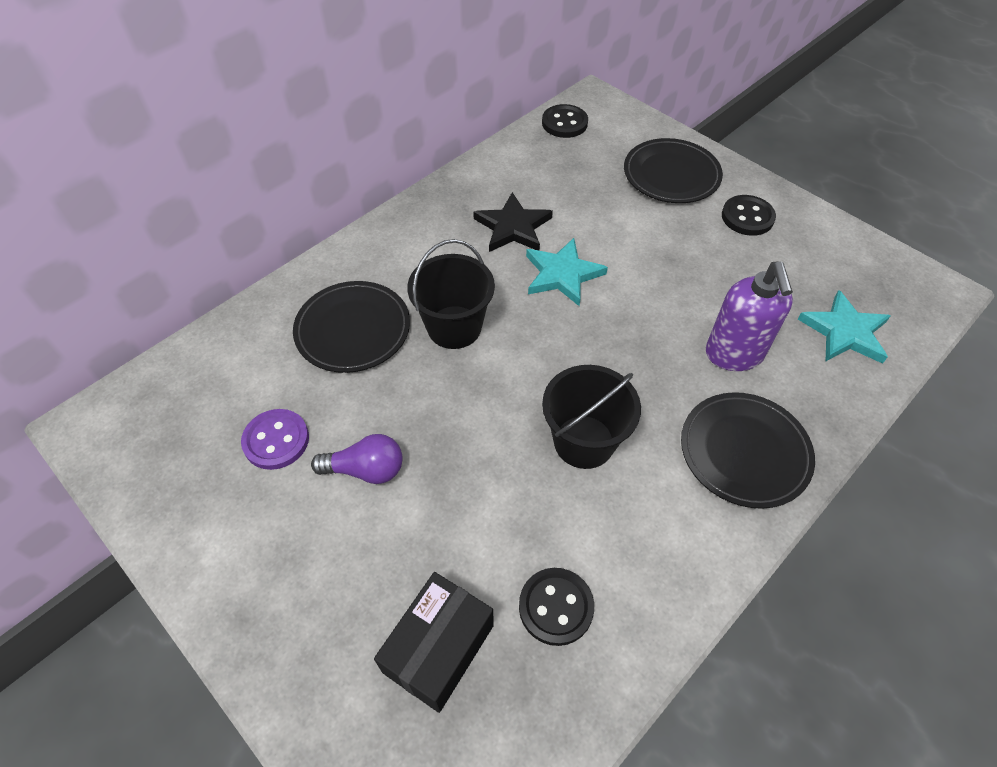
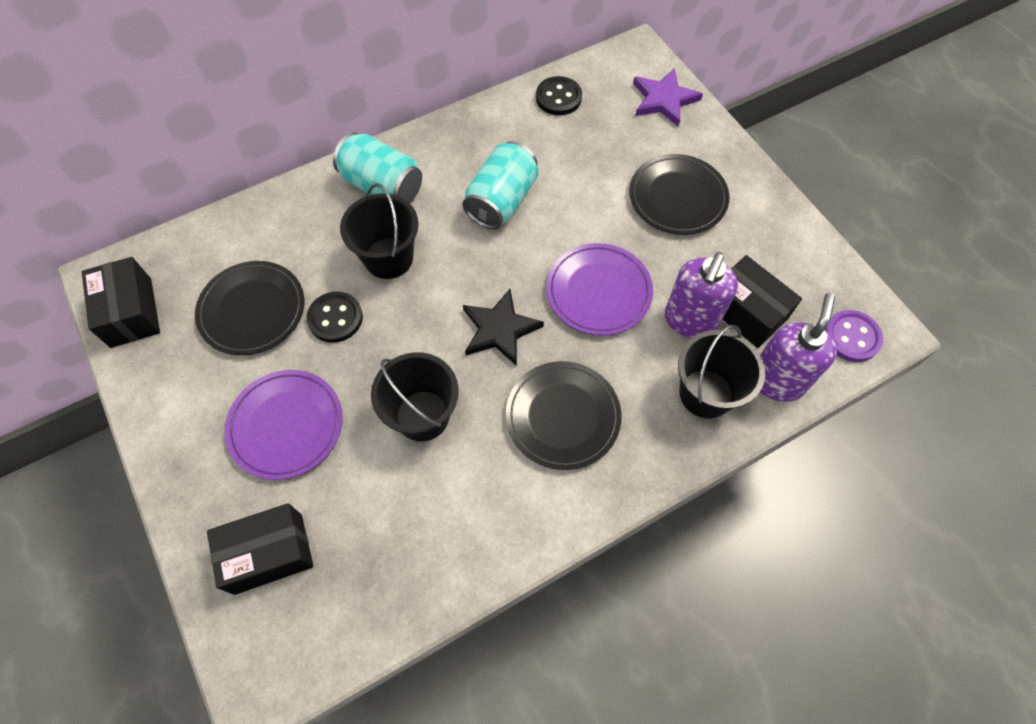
black box: 1 -> 3
black bucket: 2 -> 3
black button: 3 -> 2
purple light bulb: 1 -> 0
purple plate: 0 -> 2
purple soap dispenser: 1 -> 2
purple star: 0 -> 1
turquoise can: 0 -> 2
turquoise star: 2 -> 0

